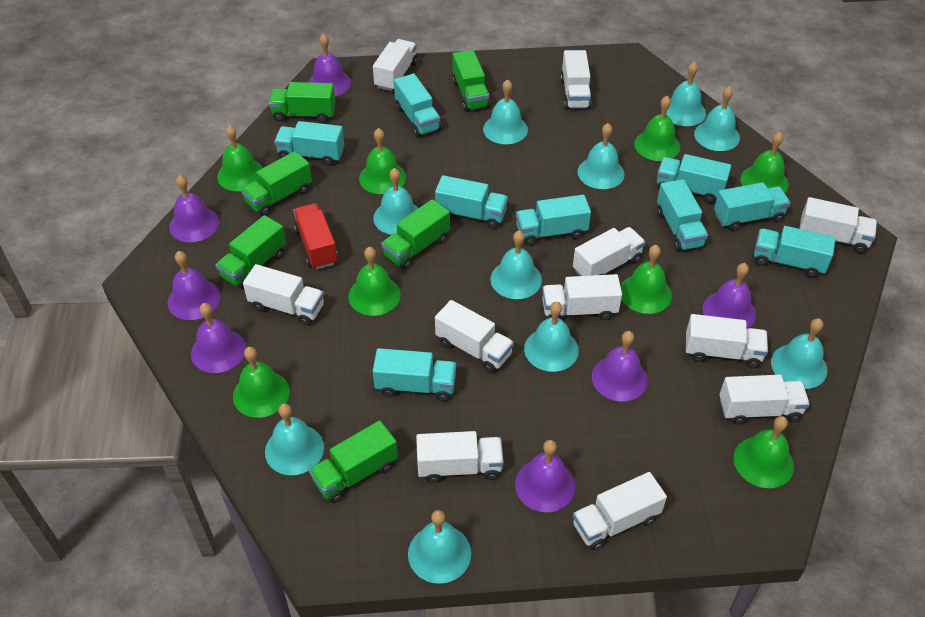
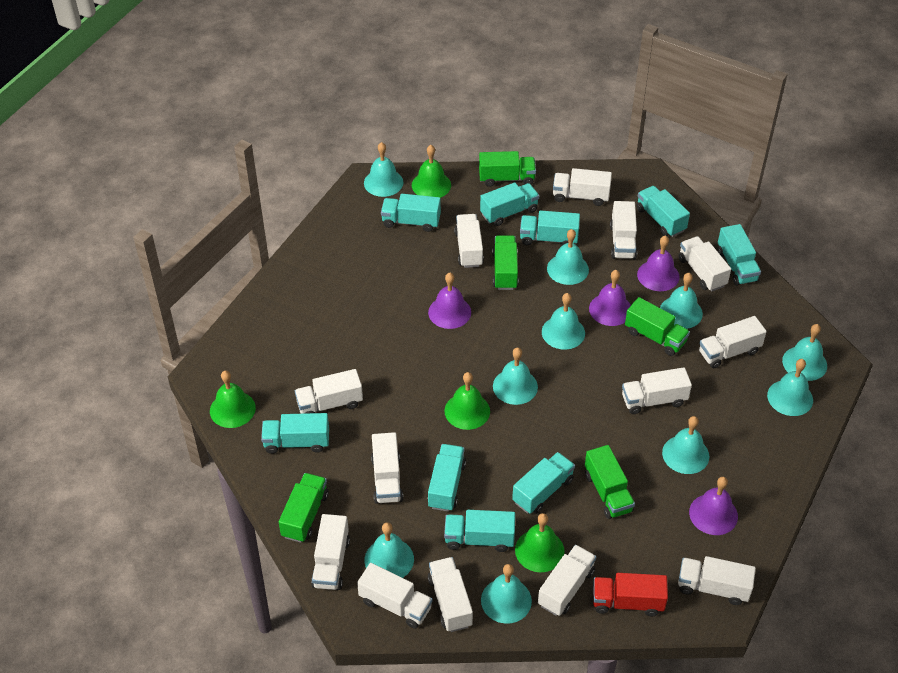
green bell: 8 -> 4
green truck: 6 -> 5
purple bell: 7 -> 4
white truck: 11 -> 13

